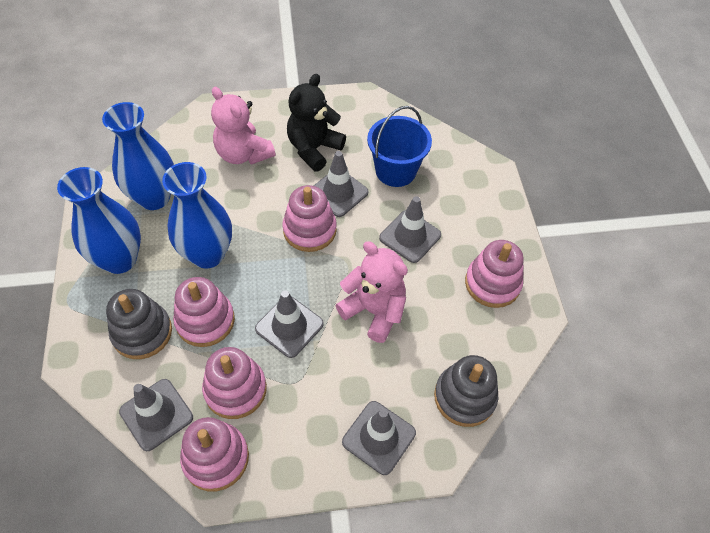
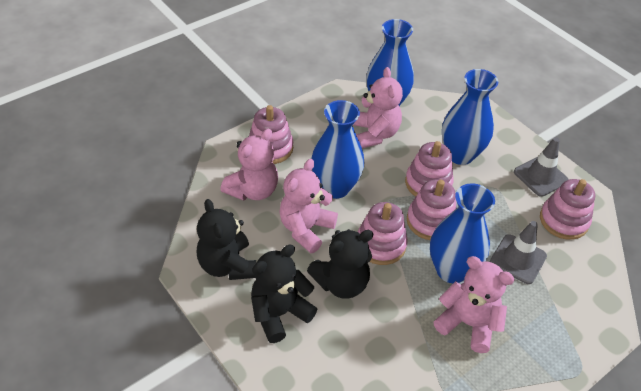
black teddy bear: 1 -> 3
blue bucket: 1 -> 0
blue vase: 3 -> 4
grey stacking toy: 2 -> 0
grey traffic cone: 5 -> 2
pink teddy bear: 2 -> 4

